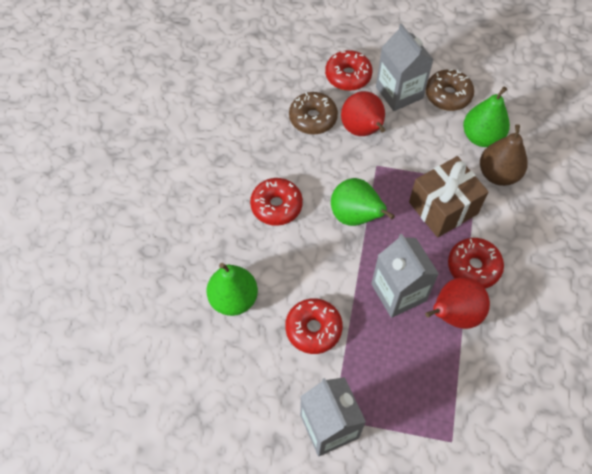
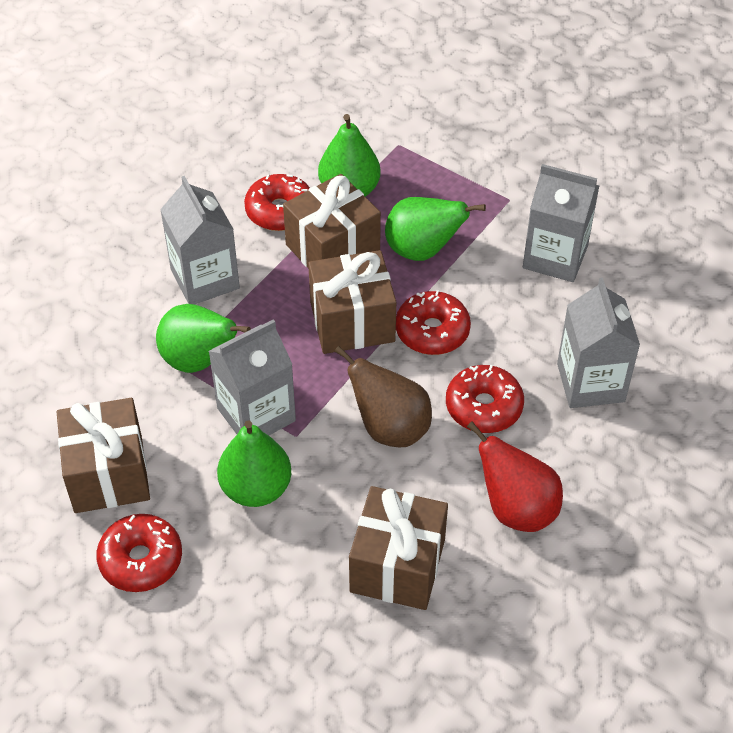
brown donut: 2 -> 0
brown gift: 1 -> 4
green pear: 3 -> 4
grey carton: 3 -> 4
red pear: 2 -> 1

